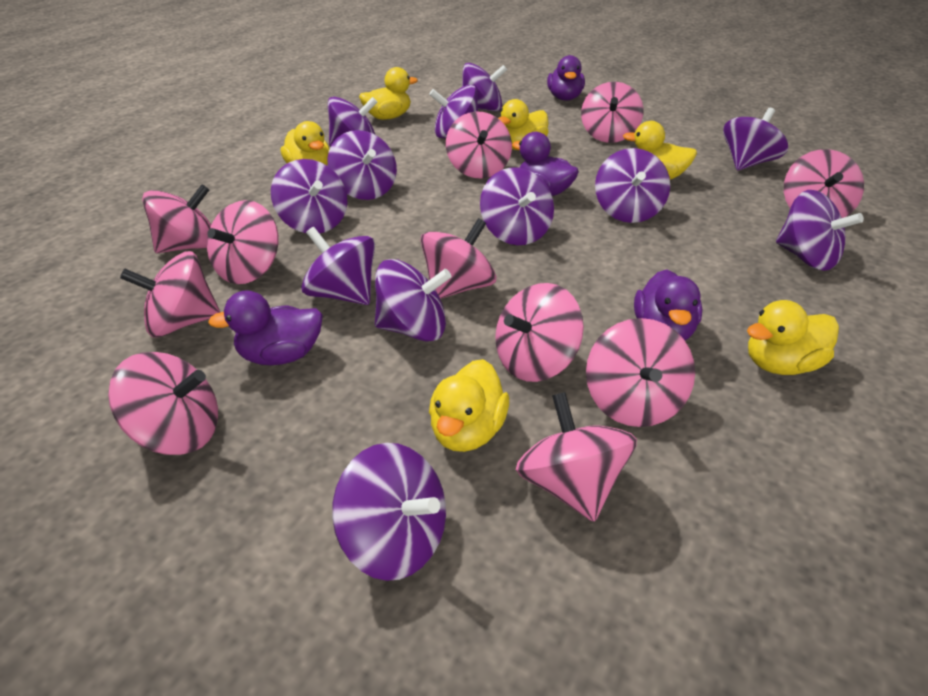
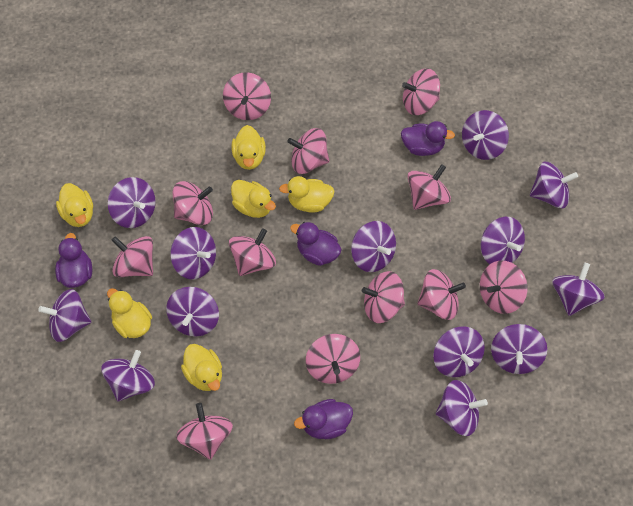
pink spinning top: 11 -> 12
purple spinning top: 12 -> 13

